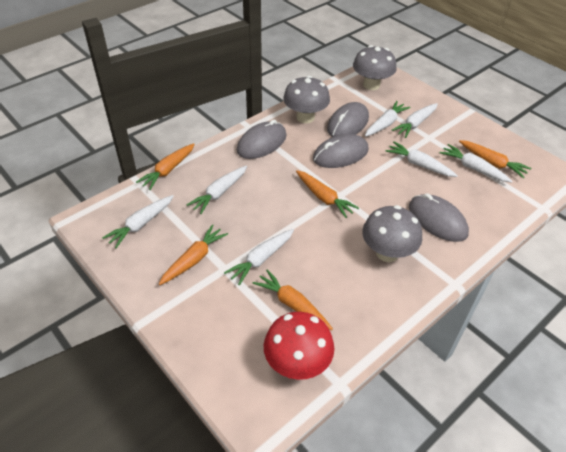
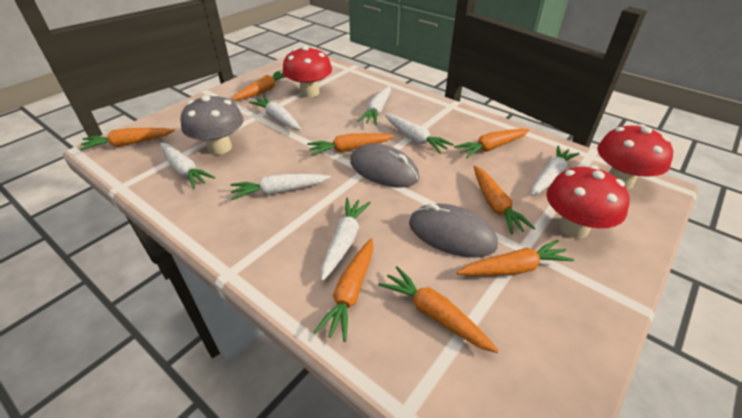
grey mouse: 4 -> 2
grey mushroom: 3 -> 1
orange carrot: 5 -> 8
red mushroom: 1 -> 3

